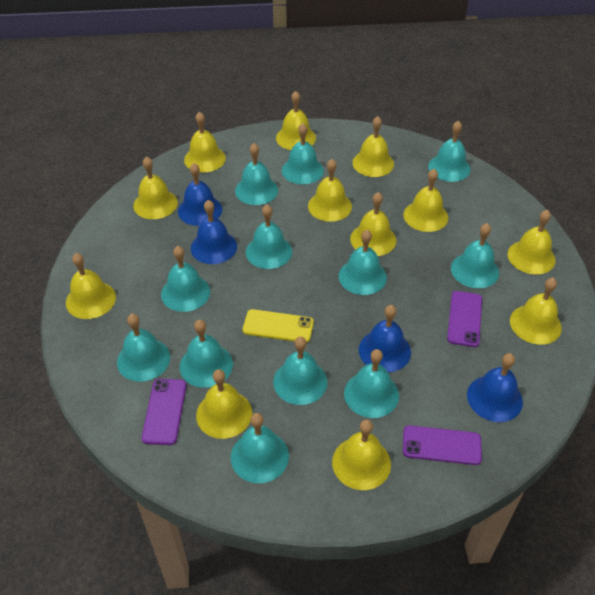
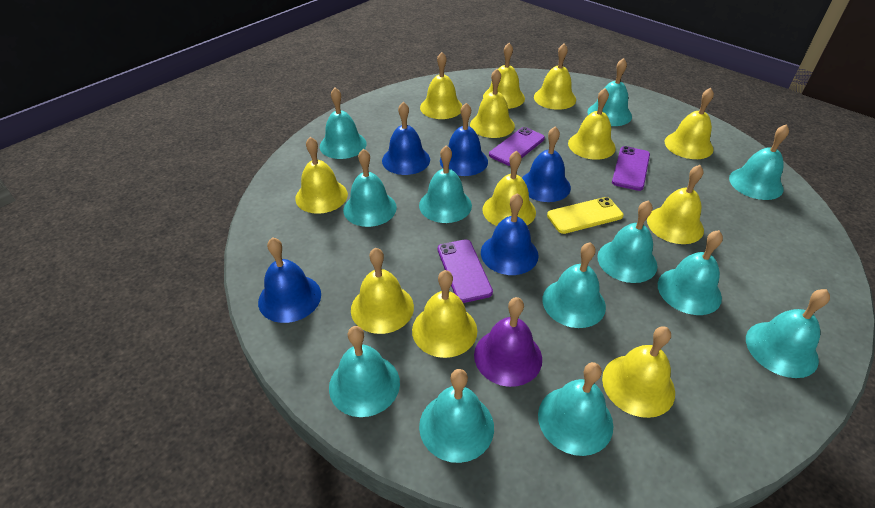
blue bell: 4 -> 5
purple bell: 0 -> 1

